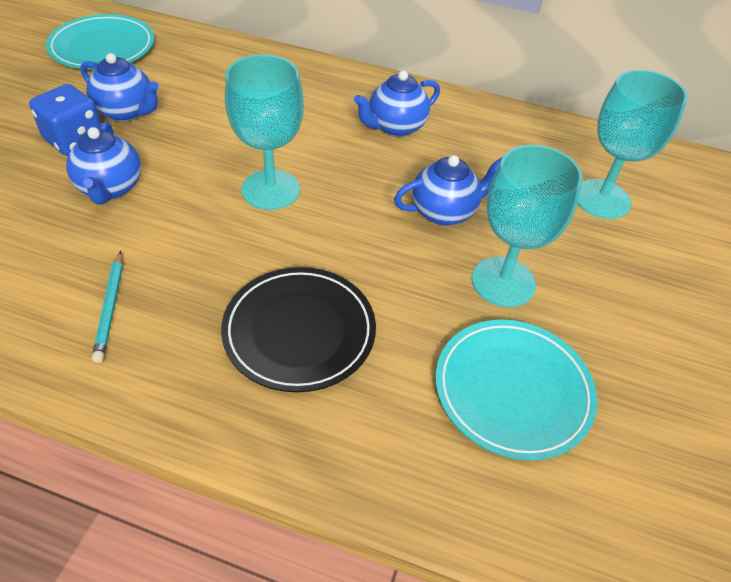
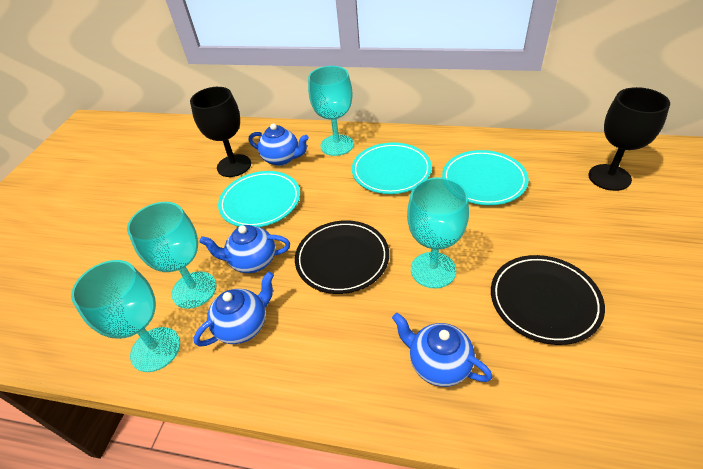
black goblet: 0 -> 2
black plate: 1 -> 2
blue dice: 1 -> 0
turquoise goblet: 3 -> 4
turquoise pencil: 1 -> 0
turquoise plate: 2 -> 3

